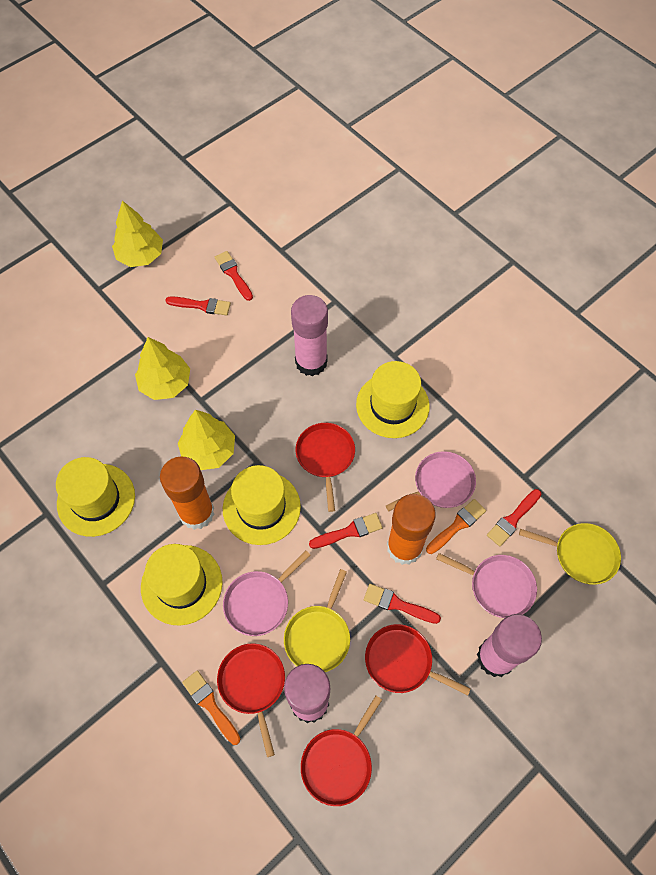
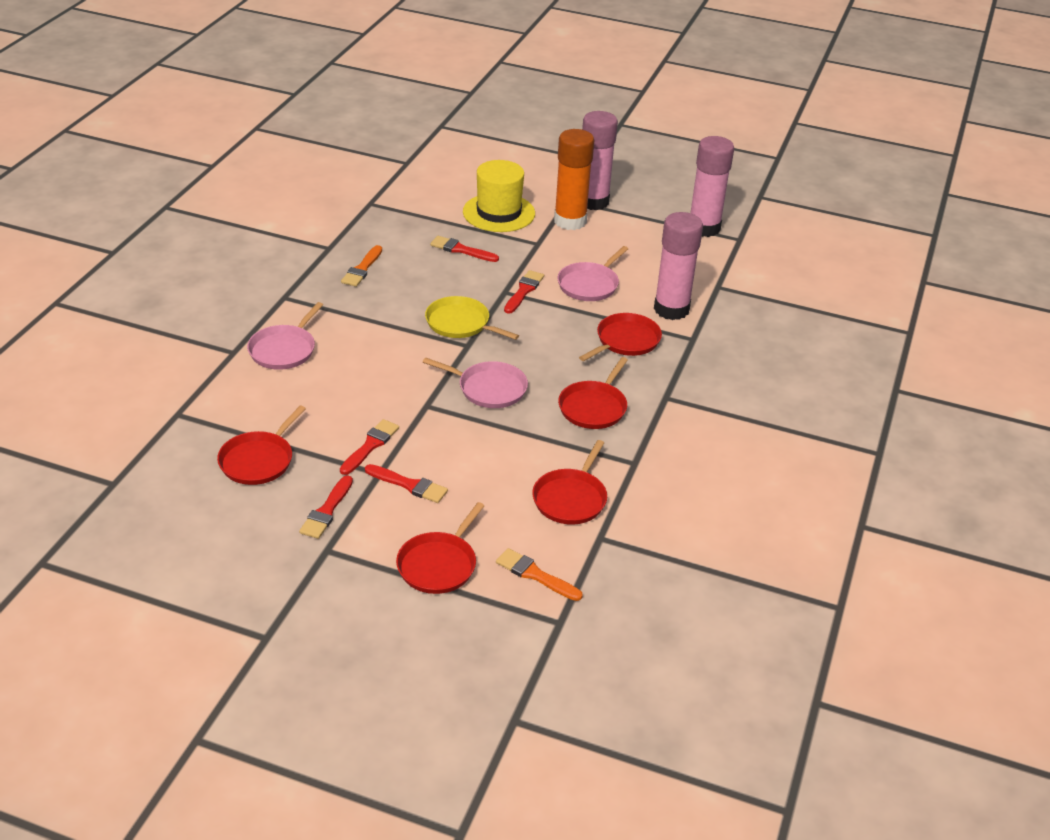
orange glue stick: 2 -> 1
red pan: 4 -> 5
yellow hat: 4 -> 1
yellow pan: 2 -> 1
yellow tree: 3 -> 0

